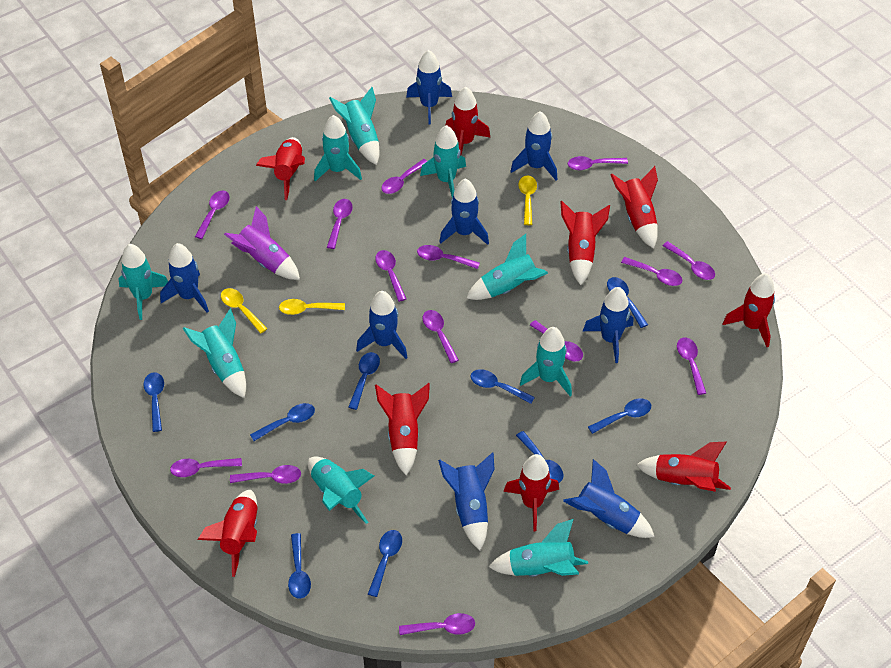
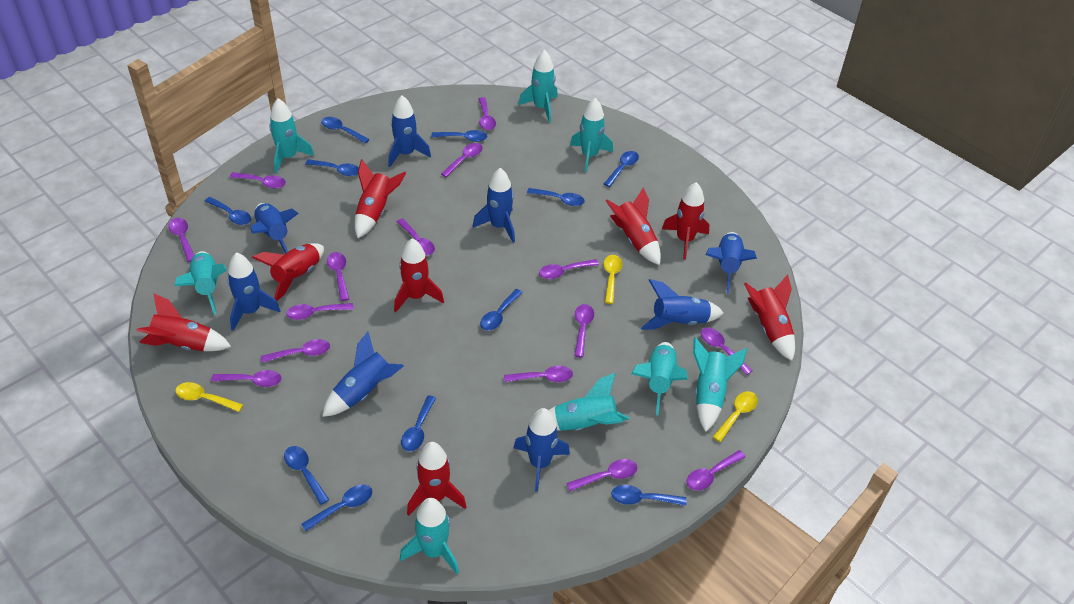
blue spoon: 9 -> 11
purple rocket: 1 -> 0
purple spoon: 14 -> 15
red rocket: 9 -> 8
turquoise rocket: 9 -> 8

